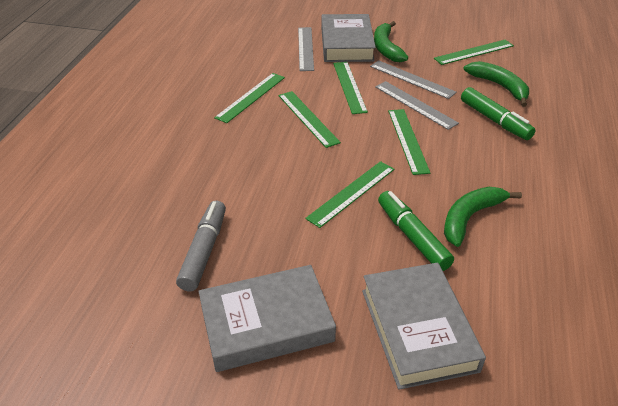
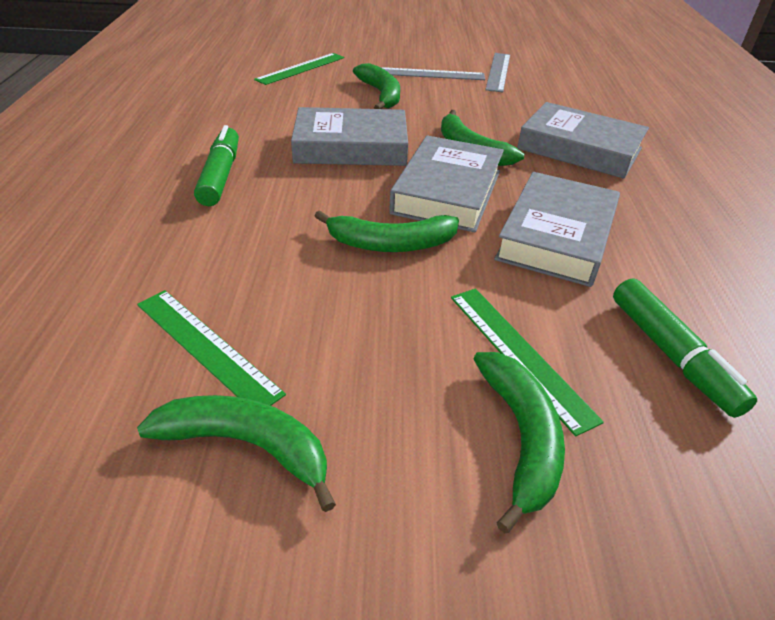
green banana: 3 -> 5
green ruler: 6 -> 3
grey book: 3 -> 4
grey marker: 1 -> 0
grey ruler: 3 -> 2

